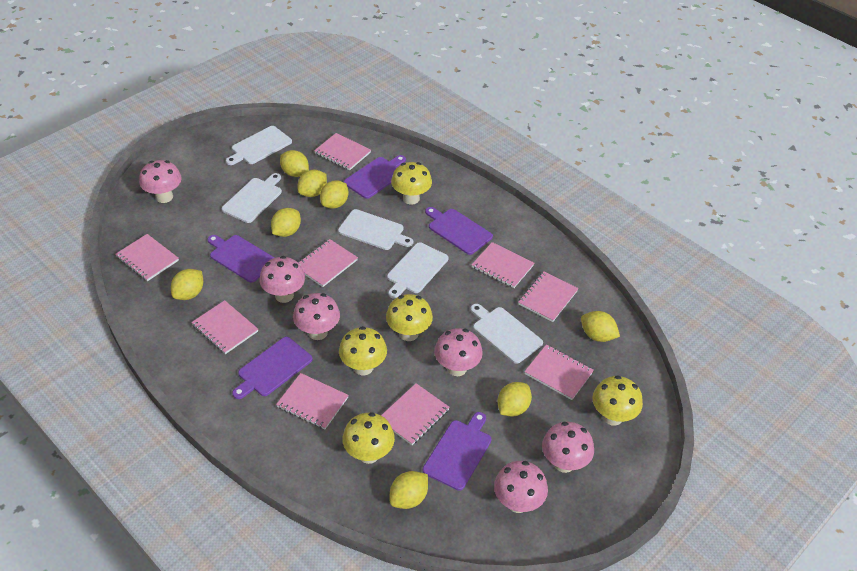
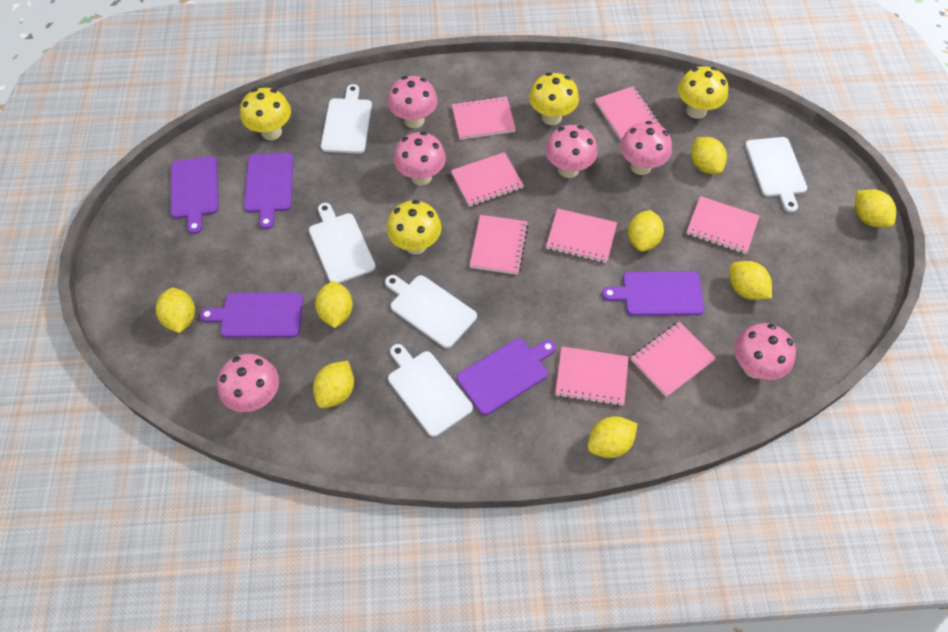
pink notebook: 9 -> 8
yellow mushroom: 5 -> 4

